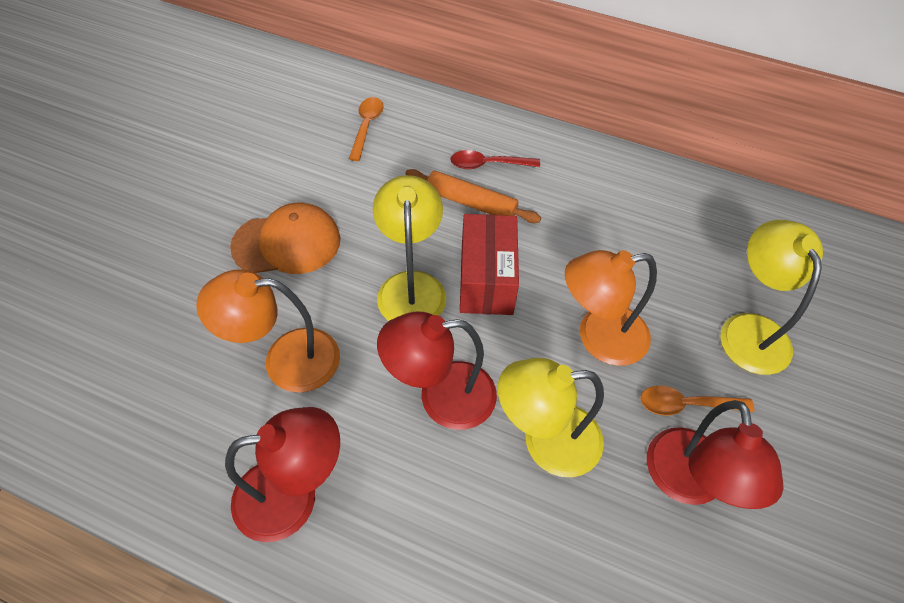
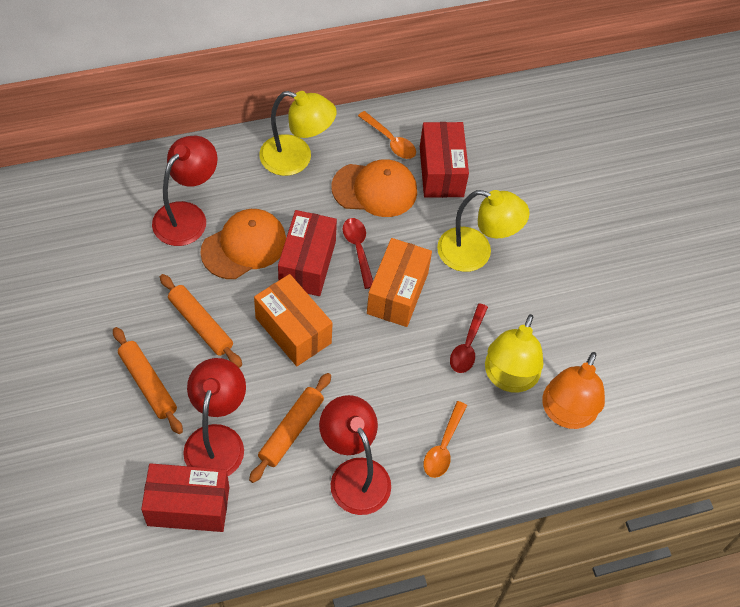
orange box: 0 -> 2
orange cap: 1 -> 2
orange lamp: 2 -> 1
orange rolling pin: 1 -> 3
red box: 1 -> 3
red spoon: 1 -> 2

